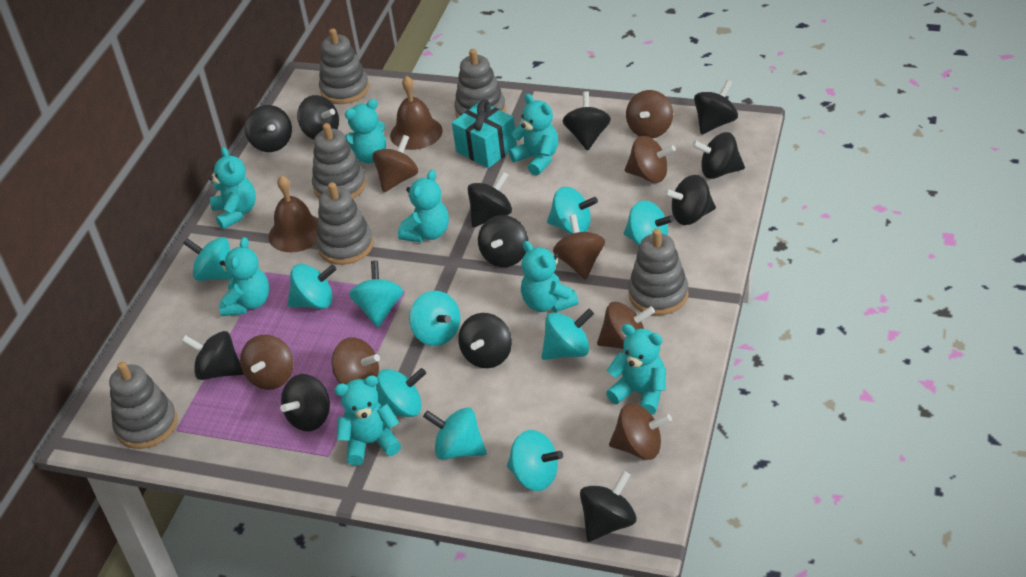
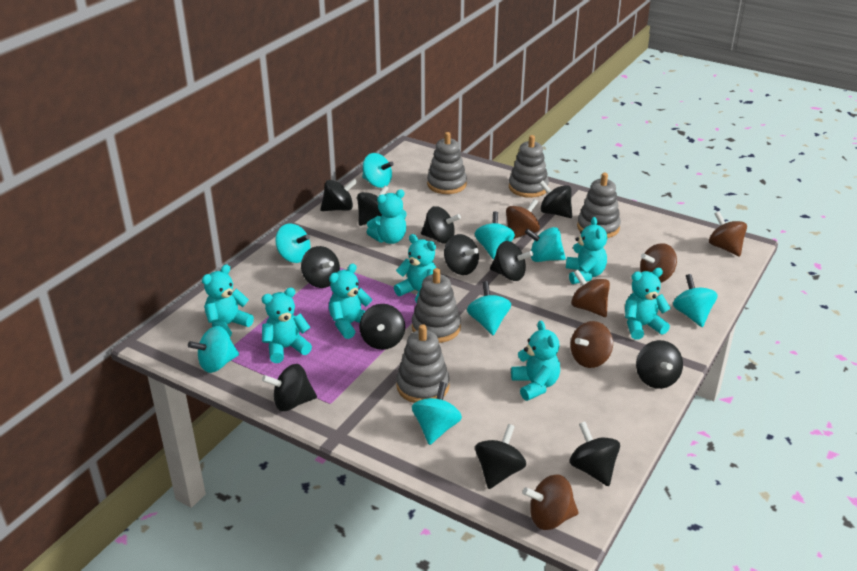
brown bell: 2 -> 0
brown spinning top: 8 -> 6
grey stacking toy: 6 -> 5
turquoise gift: 1 -> 0
turquoise spinning top: 10 -> 8

